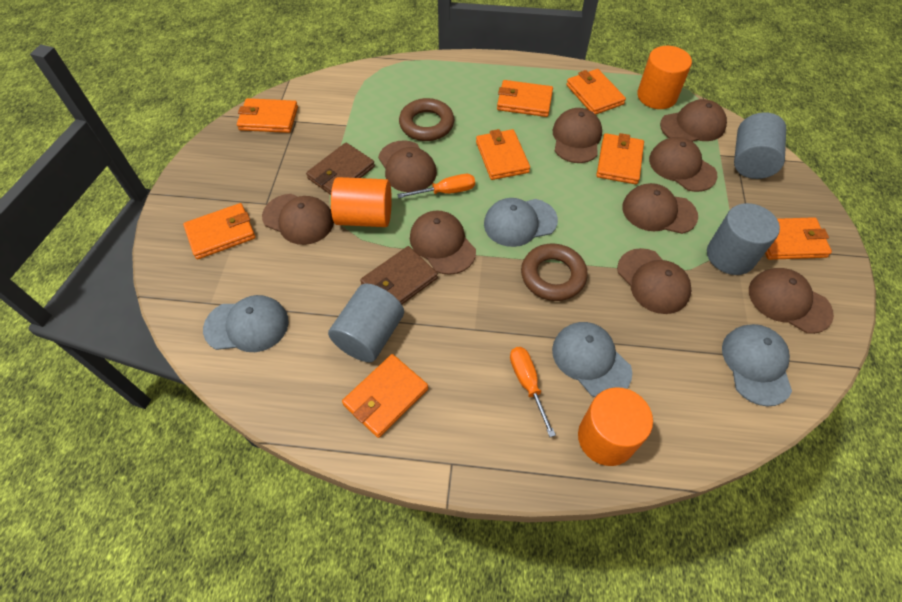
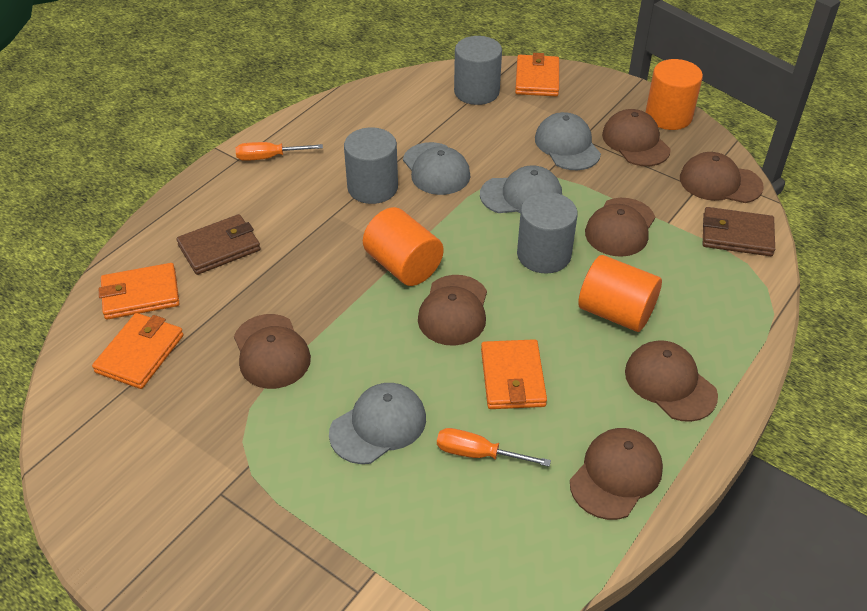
brown cap: 9 -> 7
brown ring: 2 -> 0
orange wallet: 8 -> 4

